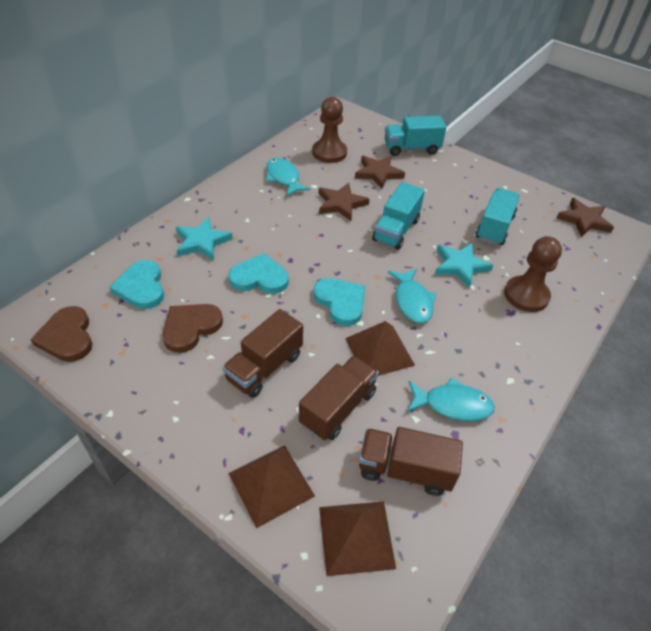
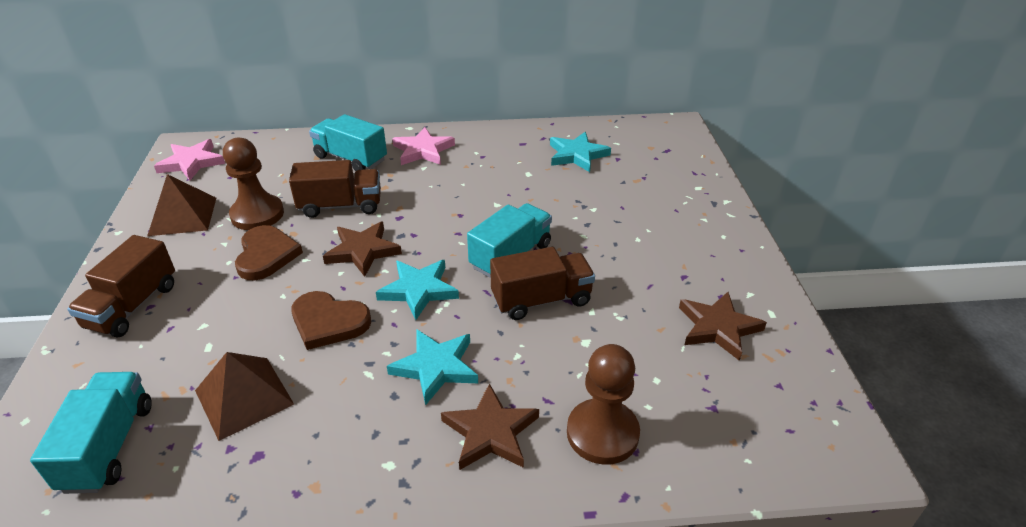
brown pyramid: 3 -> 2
pink star: 0 -> 2
turquoise fish: 3 -> 0
turquoise heart: 3 -> 0
turquoise star: 2 -> 3

